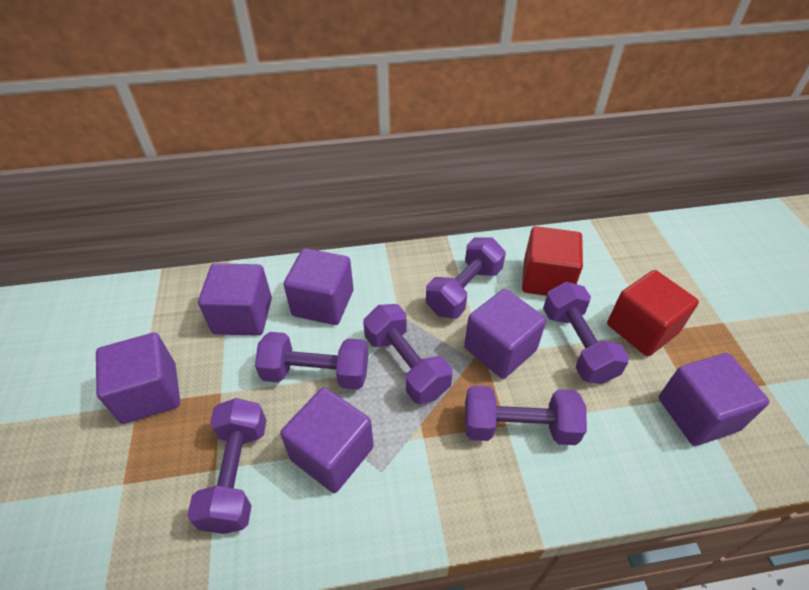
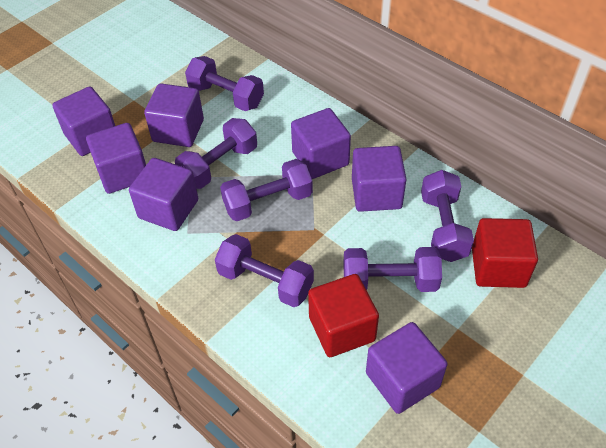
purple cube: 6 -> 7

